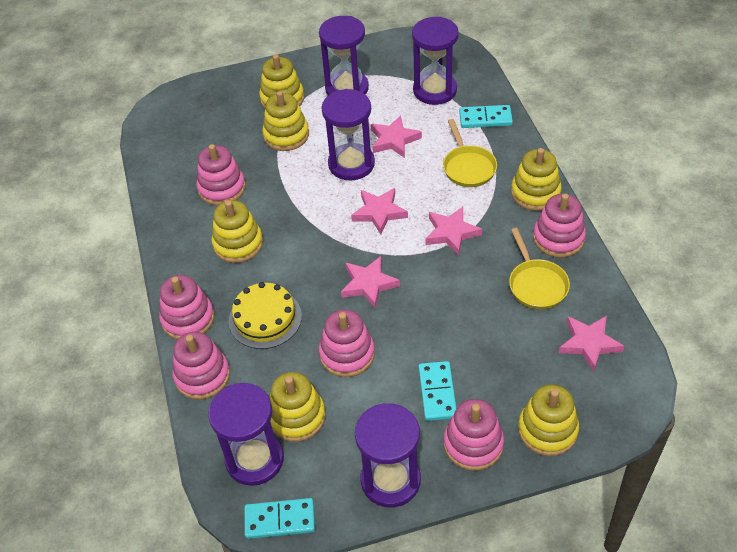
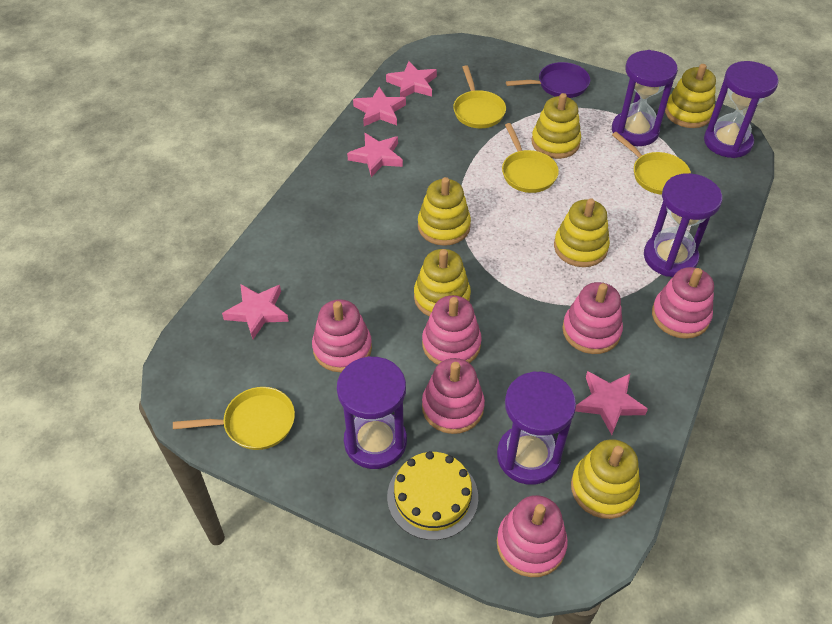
purple pan: 0 -> 1
turquoise domino: 3 -> 0
yellow pan: 2 -> 4

